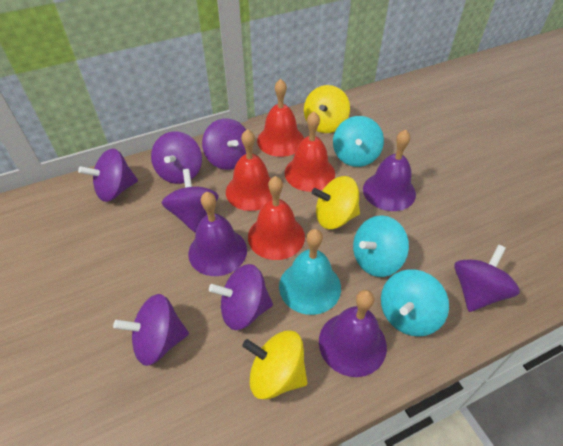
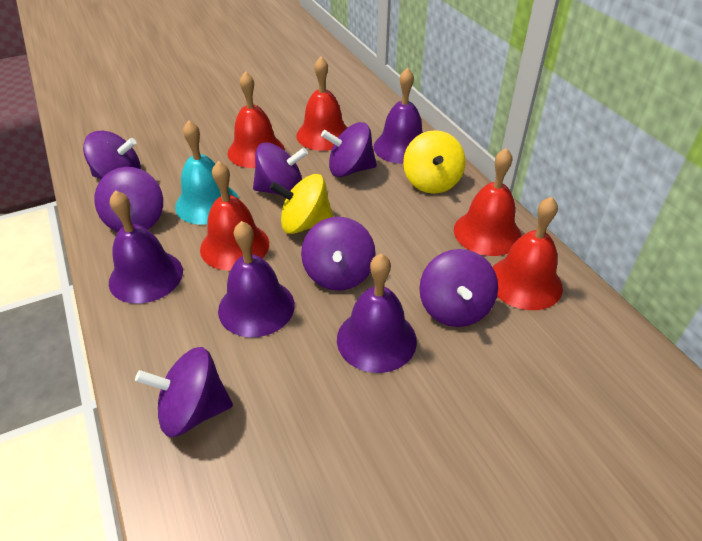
purple bell: 3 -> 4
red bell: 4 -> 5
turquoise spinning top: 3 -> 0
yellow spinning top: 3 -> 2

